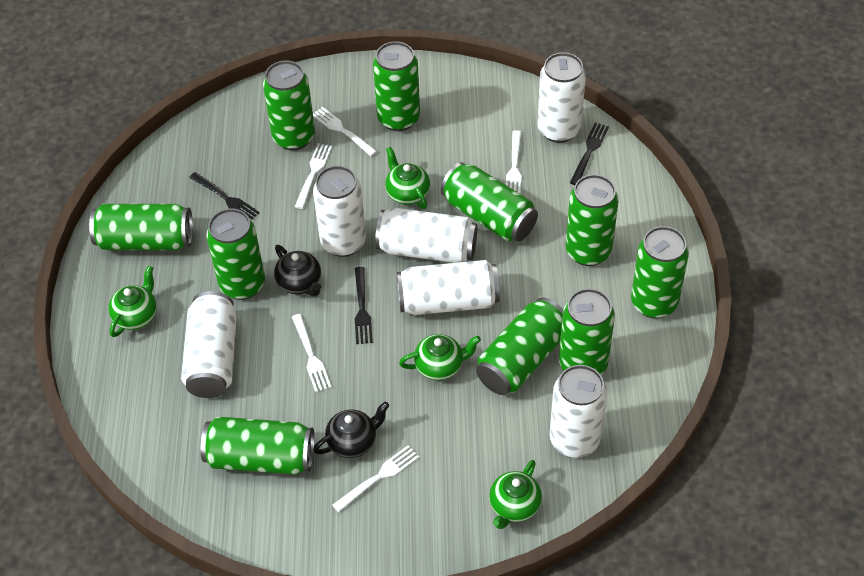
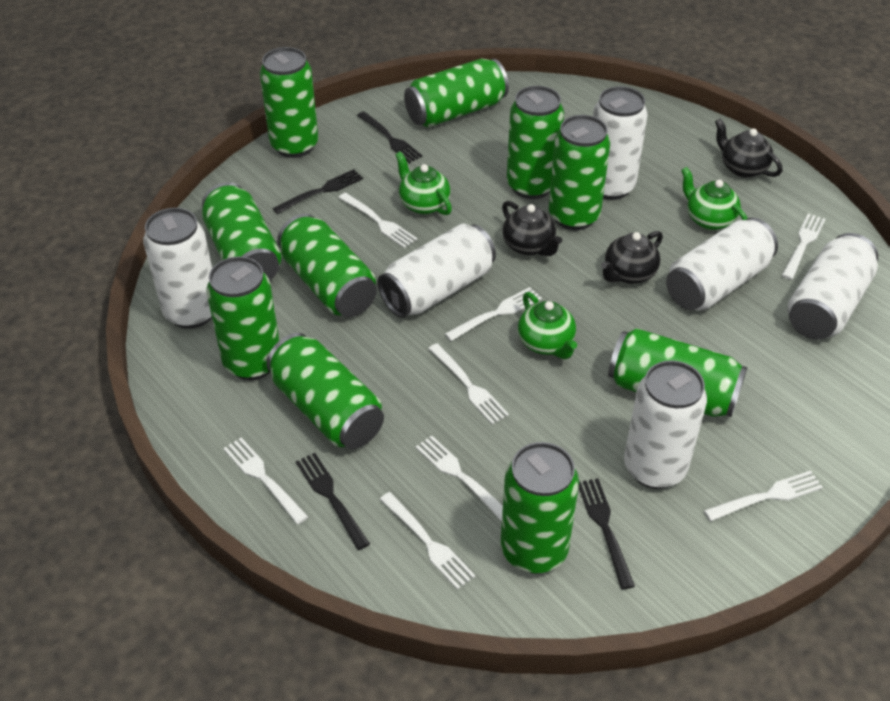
black fork: 3 -> 4
black teapot: 2 -> 3
green teapot: 4 -> 3
white fork: 5 -> 8

